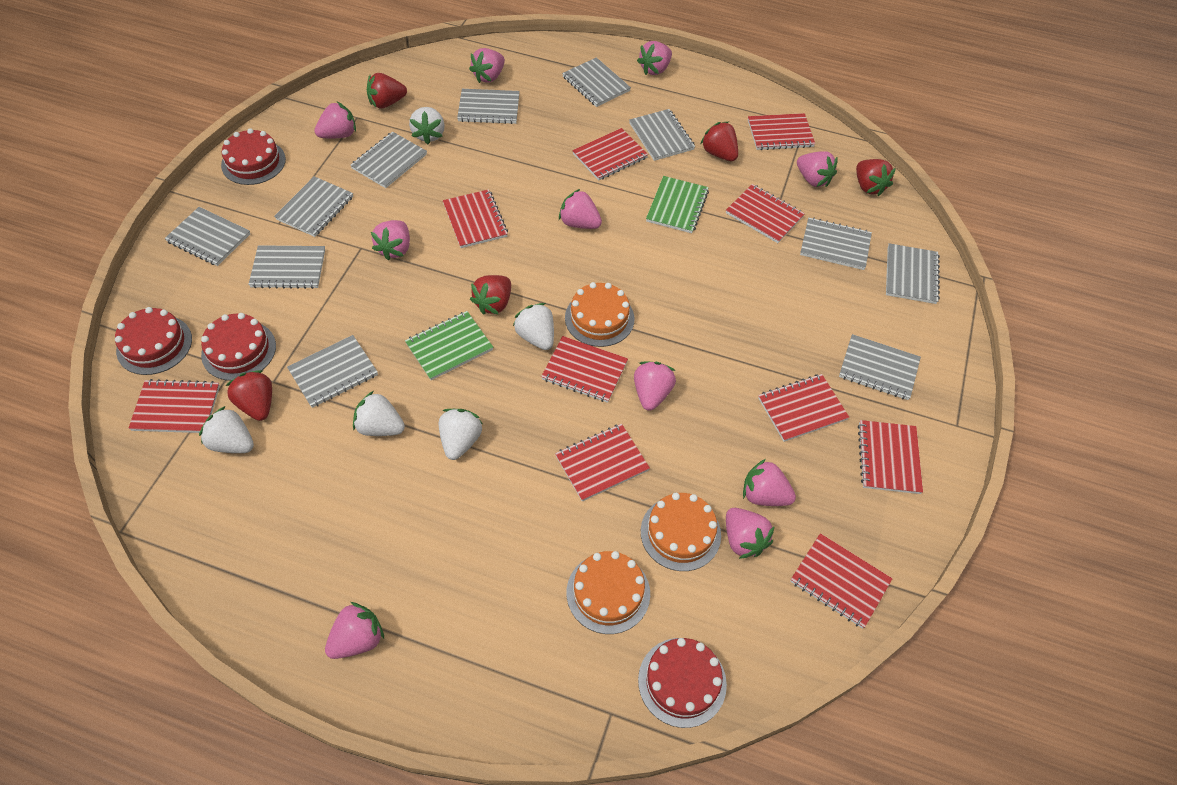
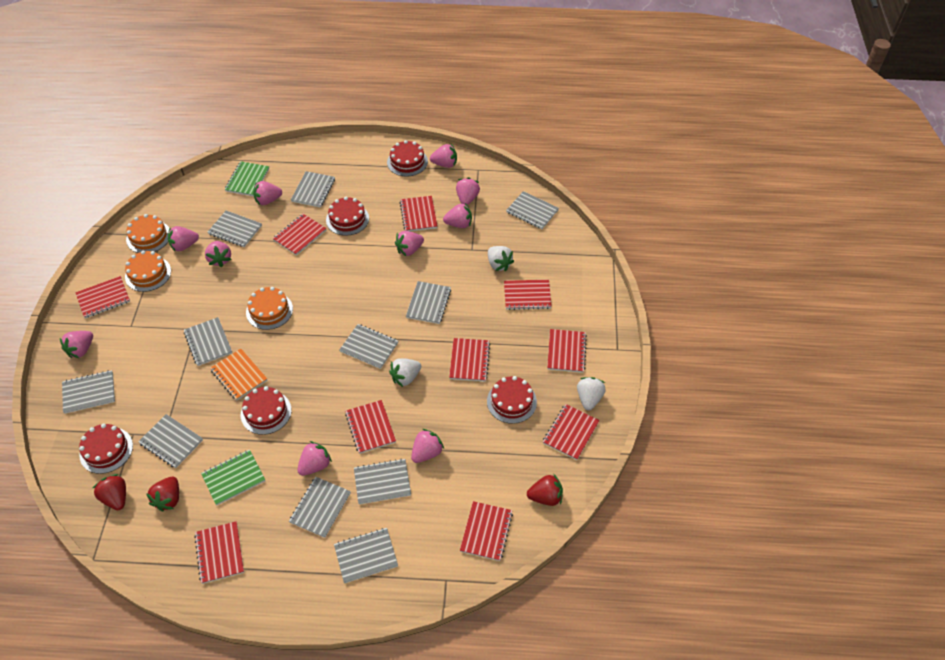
orange notebook: 0 -> 1
red cake: 4 -> 5
red strawberry: 5 -> 3
white strawberry: 5 -> 3

